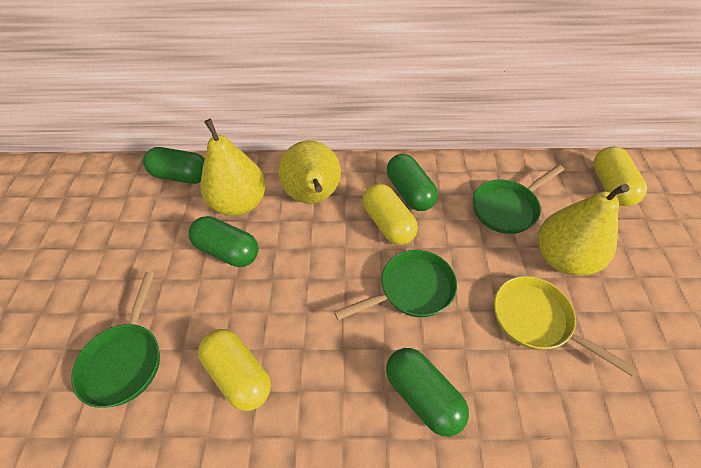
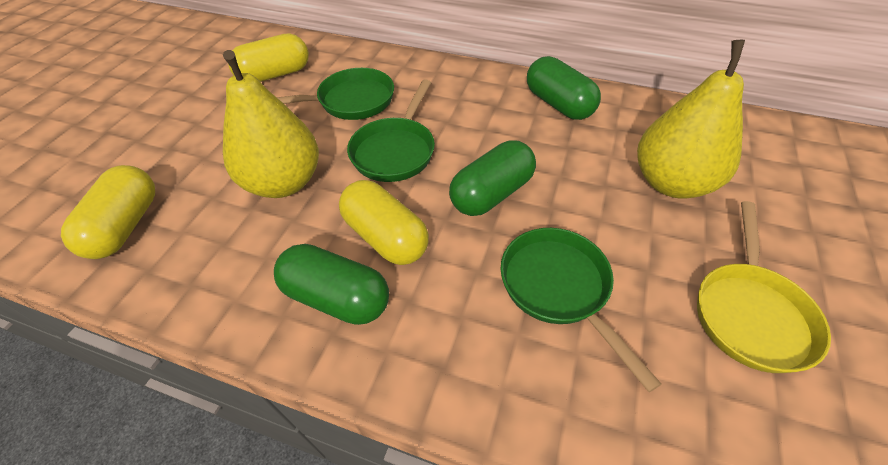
green capsule: 4 -> 3
yellow pear: 3 -> 2

